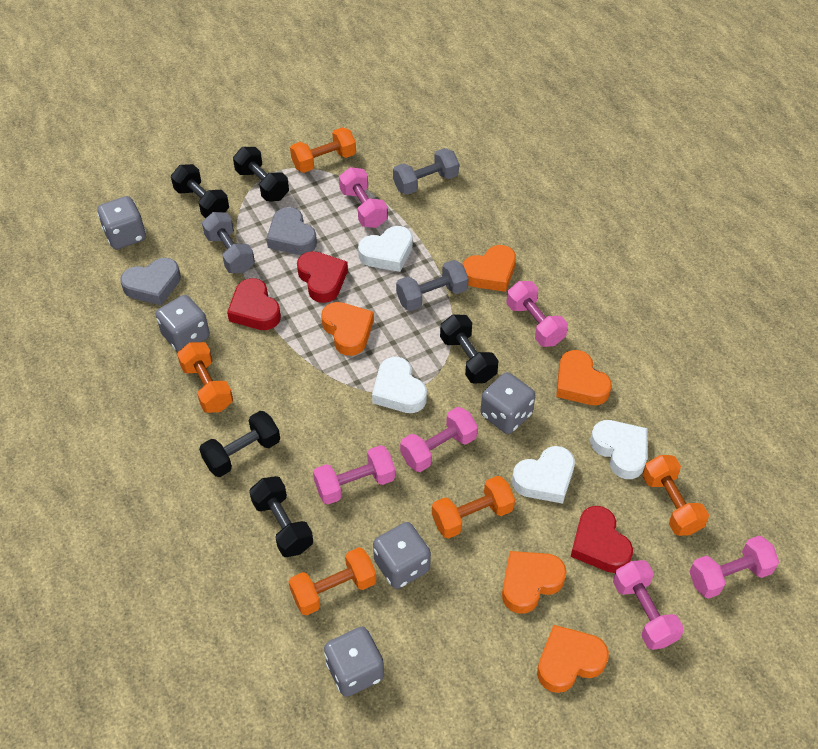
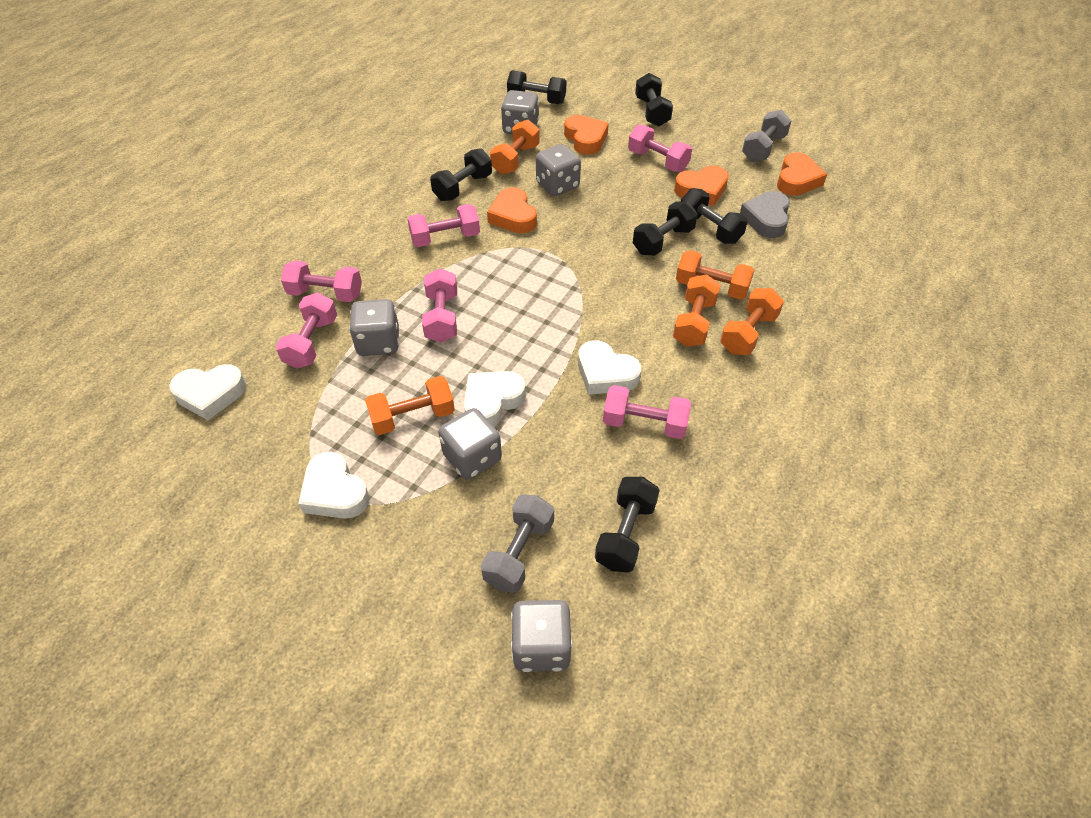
black dumbbell: 5 -> 6
grey dumbbell: 3 -> 2
grey heart: 2 -> 1
orange heart: 5 -> 4
red heart: 3 -> 0

